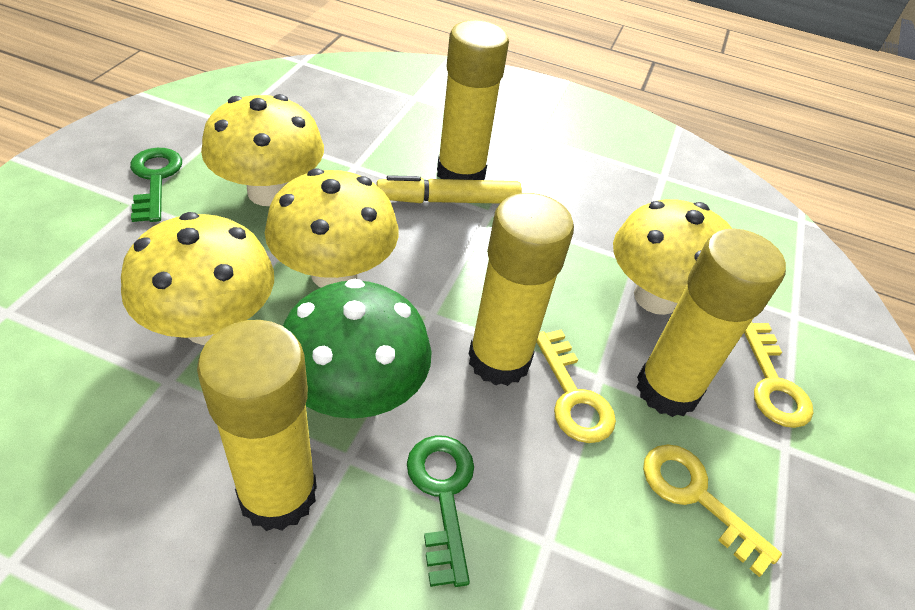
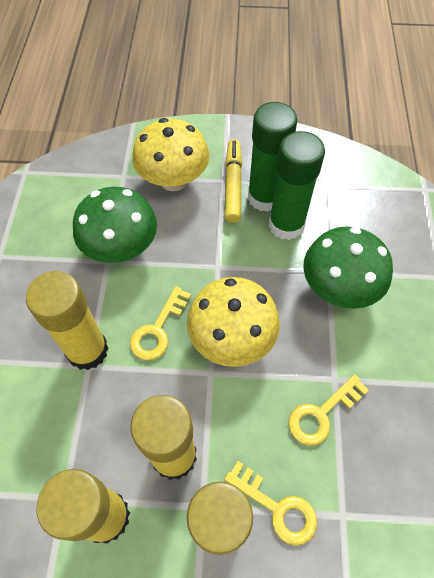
green glue stick: 0 -> 2
green key: 2 -> 0
green mushroom: 1 -> 2
yellow mushroom: 4 -> 2

